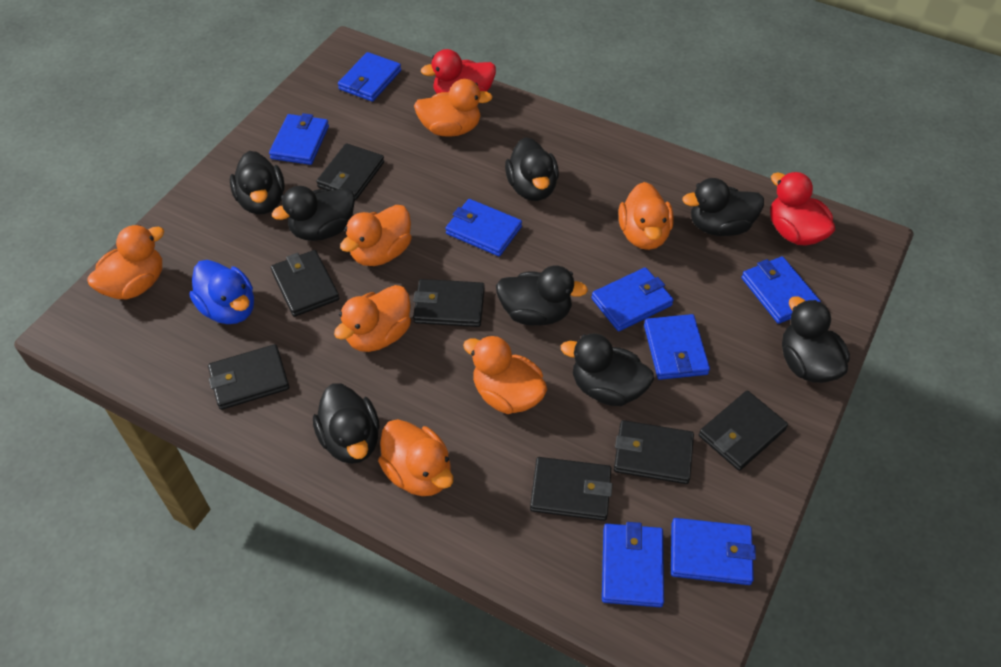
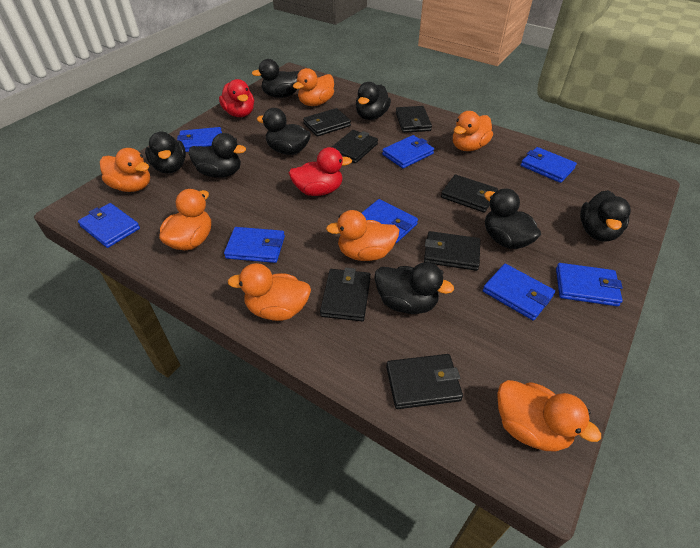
blue duck: 1 -> 0

